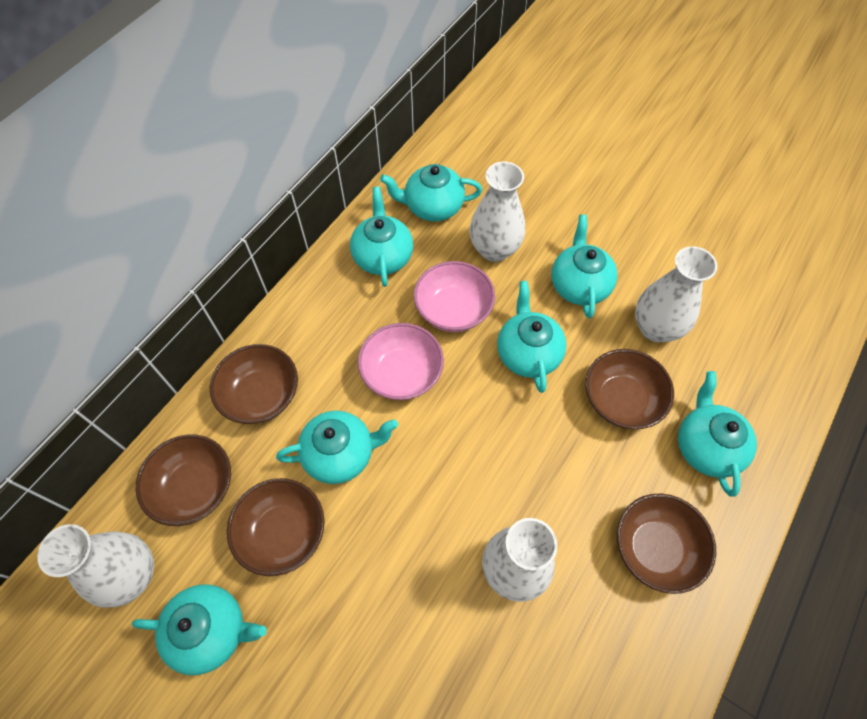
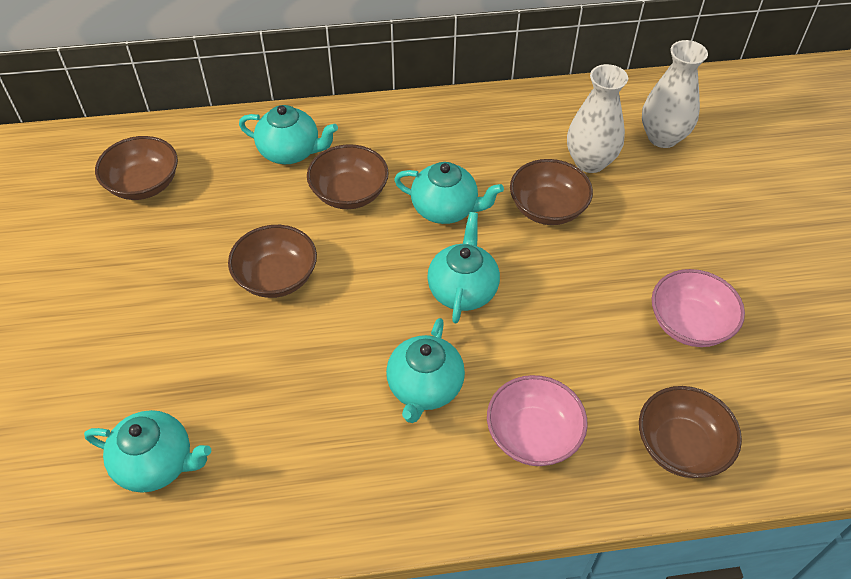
turquoise teapot: 7 -> 5
white vase: 4 -> 2

